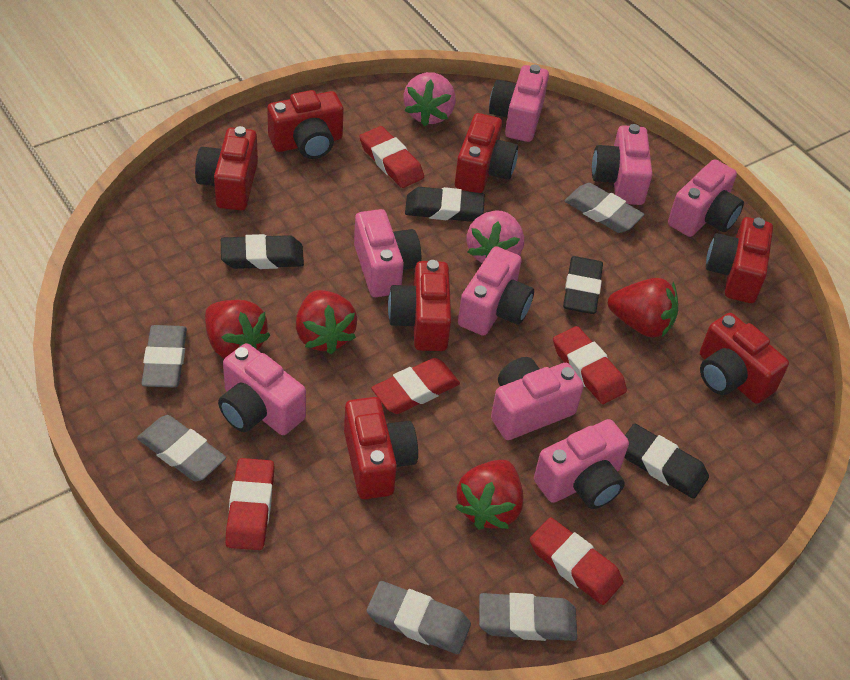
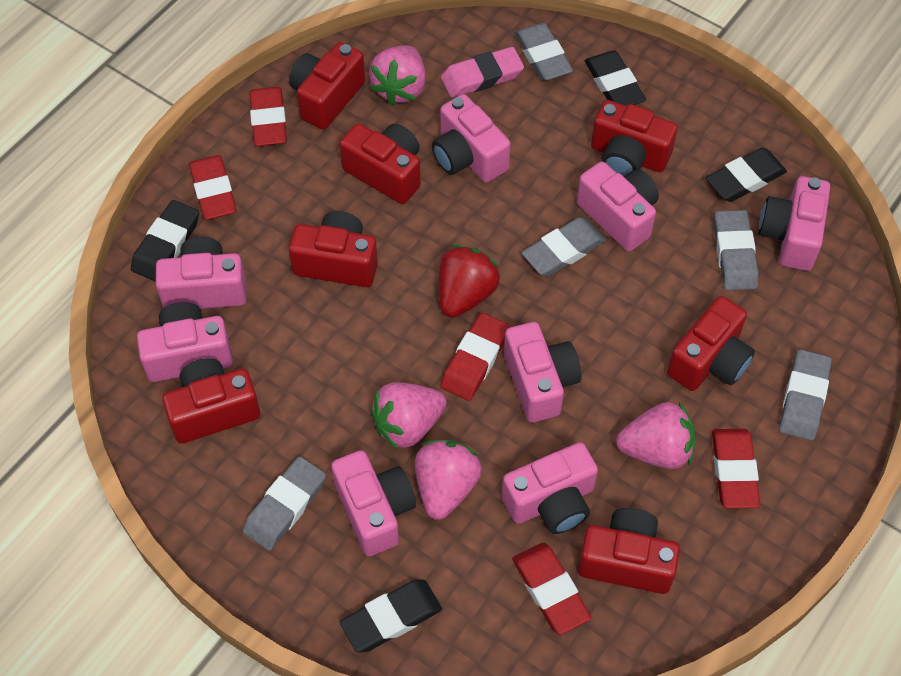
pink eraser: 0 -> 1
pink strawberry: 2 -> 4
red strawberry: 4 -> 1

